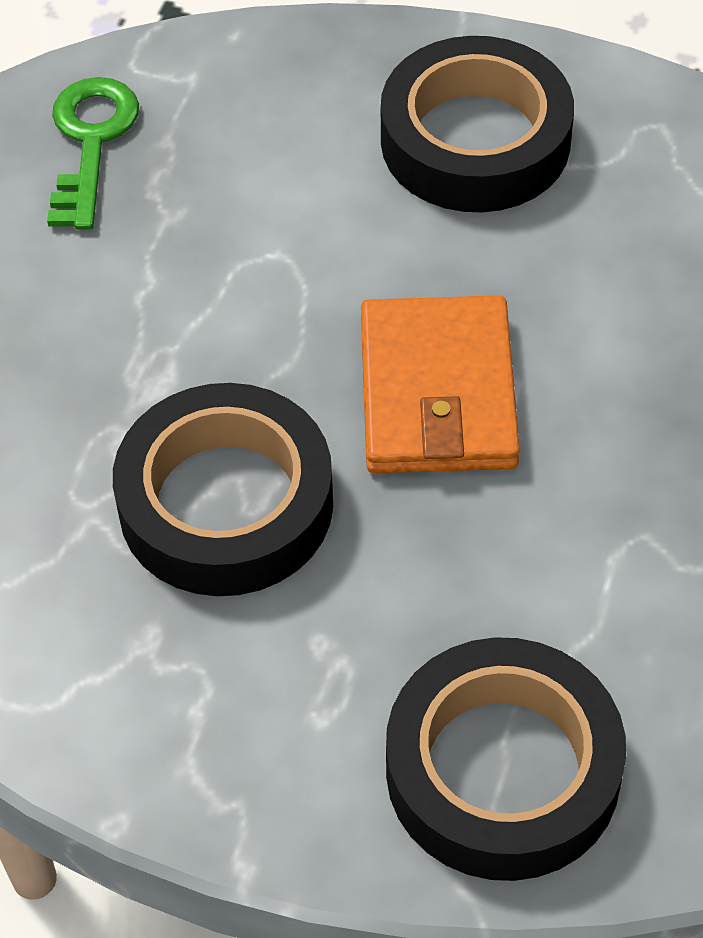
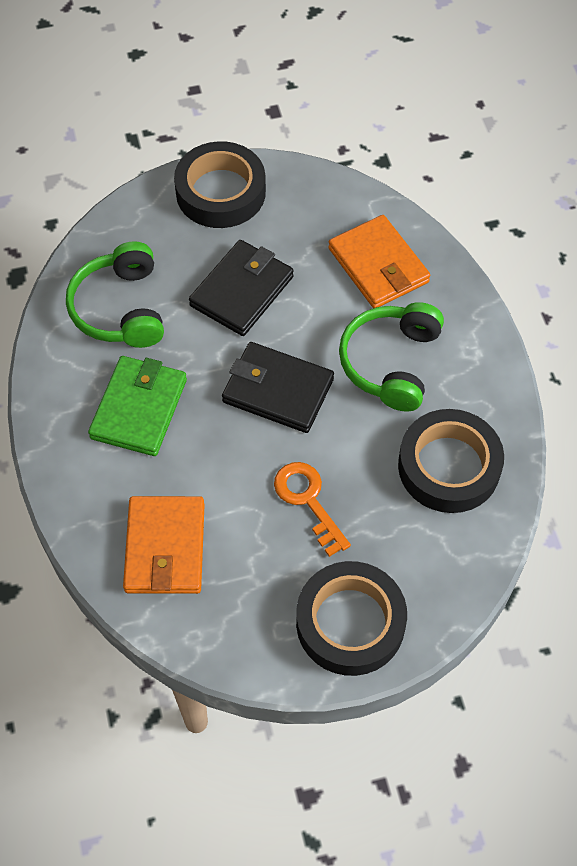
black wallet: 0 -> 2
green headphones: 0 -> 2
green key: 1 -> 0
green wallet: 0 -> 1
orange key: 0 -> 1
orange wallet: 1 -> 2

